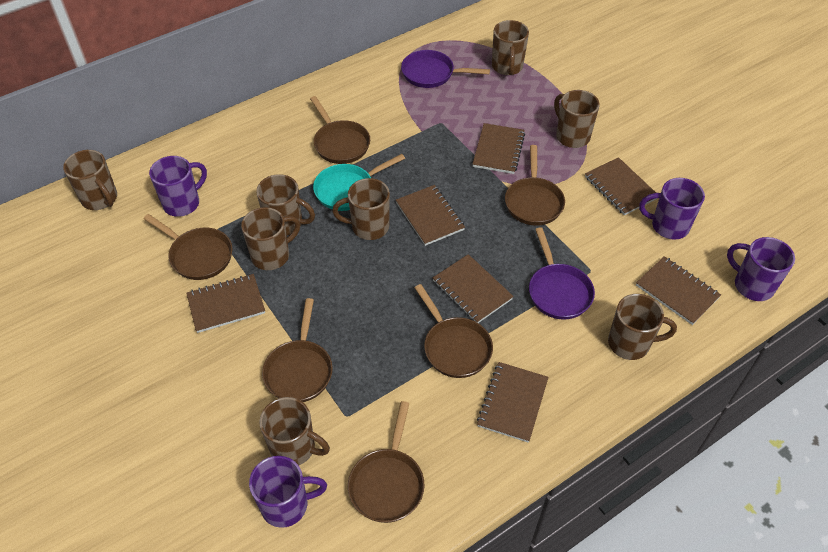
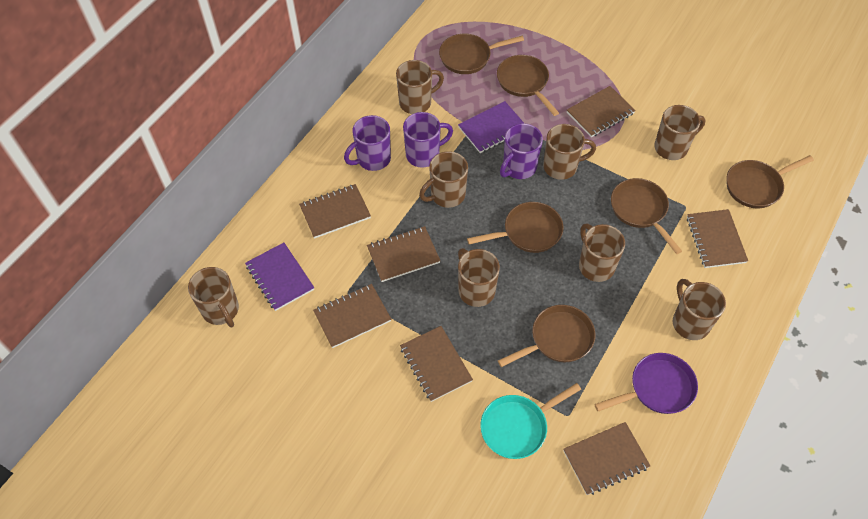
purple mug: 4 -> 3
purple notebook: 0 -> 2
purple pan: 2 -> 1

